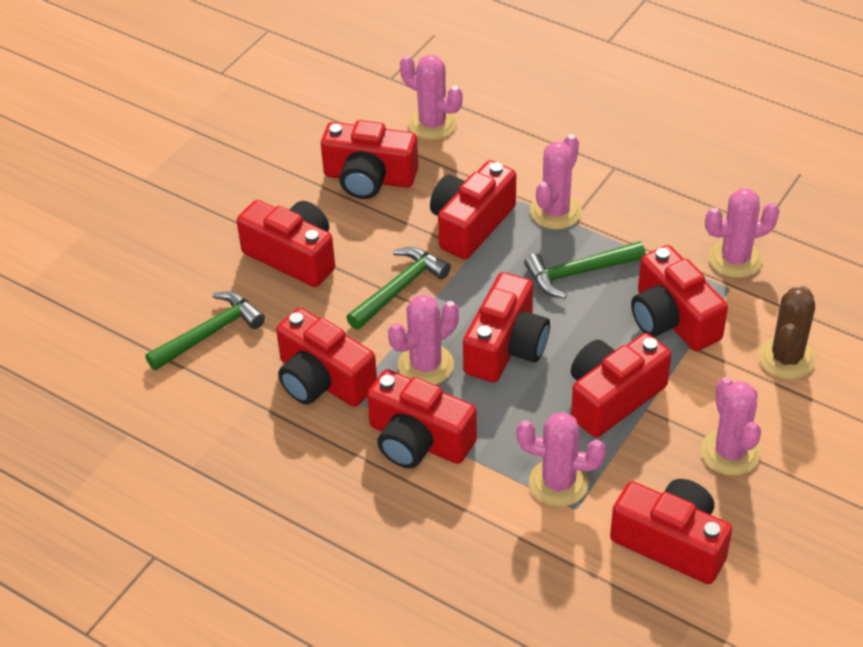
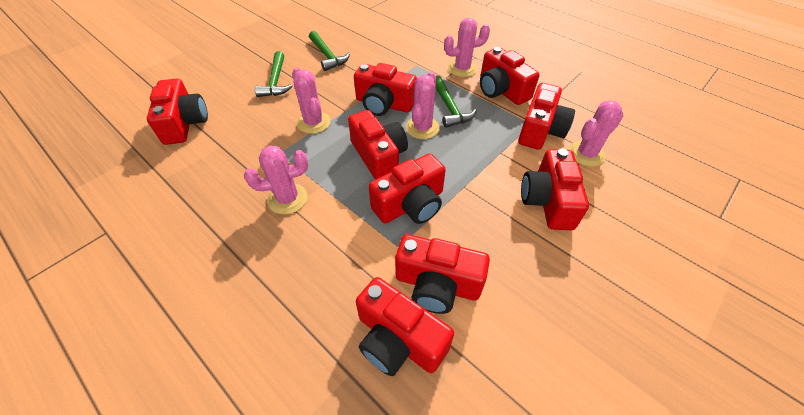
brown cactus: 1 -> 0
pink cactus: 6 -> 5

